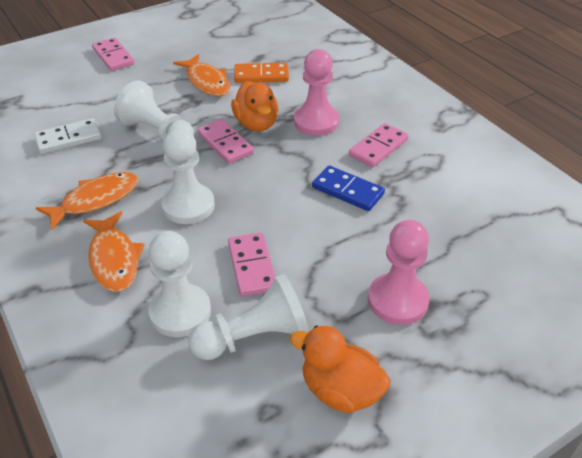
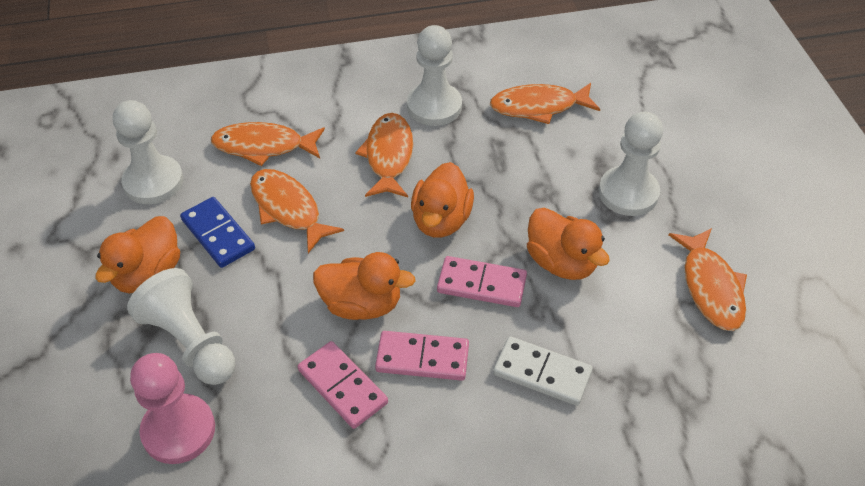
orange domino: 1 -> 0
orange duck: 2 -> 4
orange fish: 3 -> 5
pink domino: 4 -> 3
pink pawn: 2 -> 1

